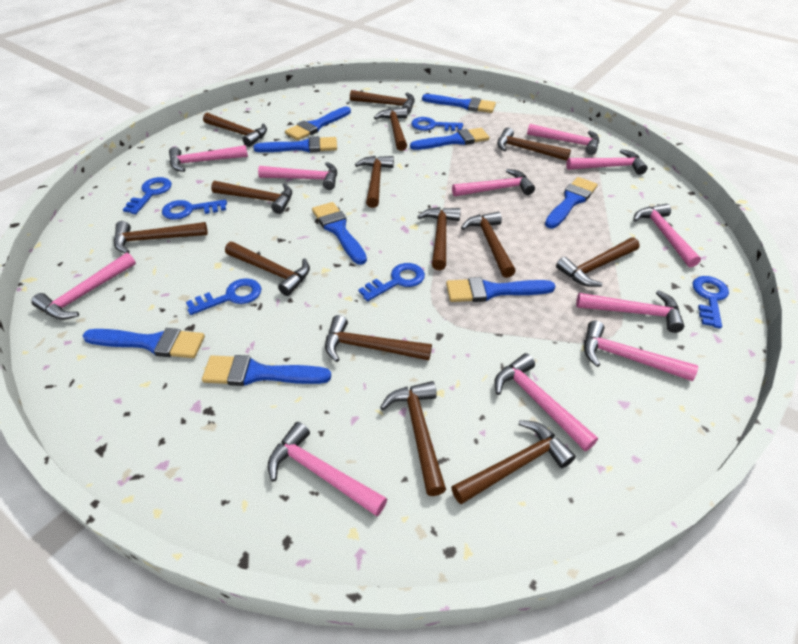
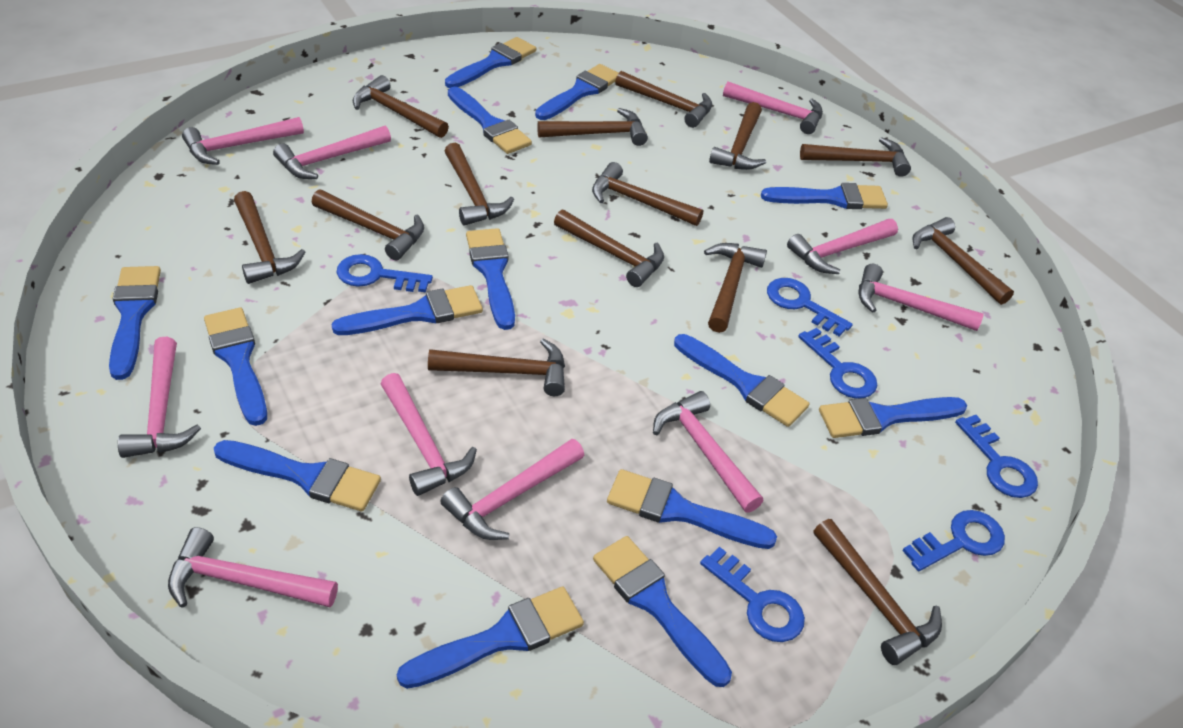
blue brush: 9 -> 14
pink hammer: 11 -> 10

